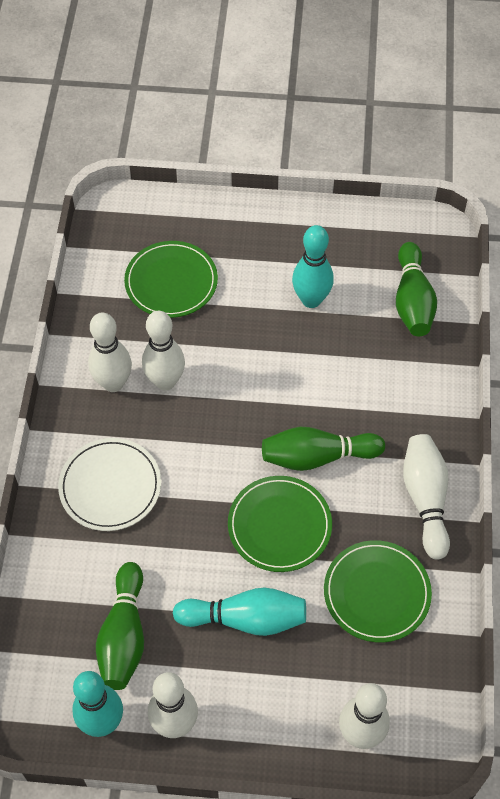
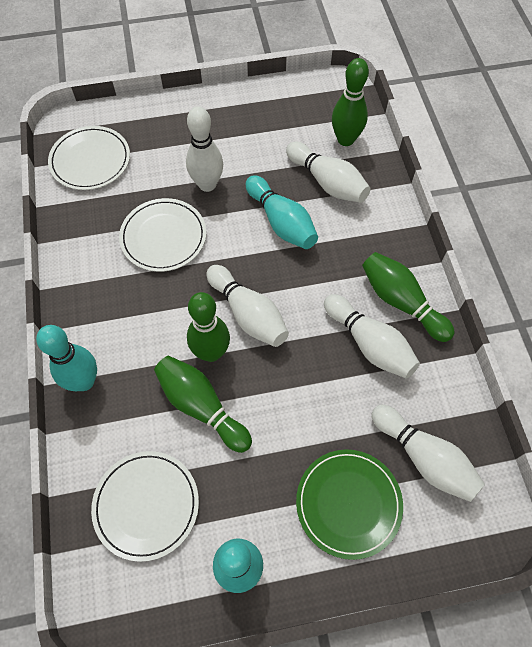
green bowling pin: 3 -> 4
green plate: 3 -> 1
white plate: 1 -> 3

